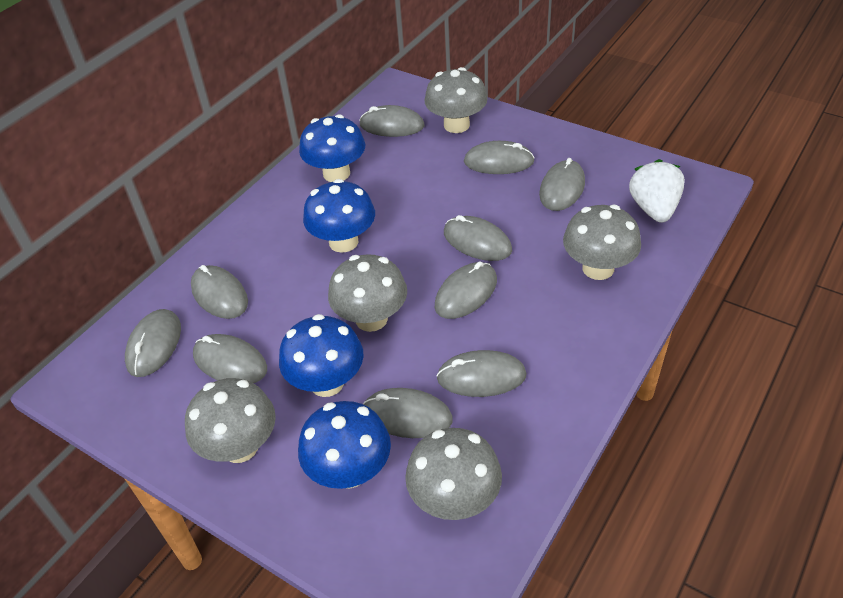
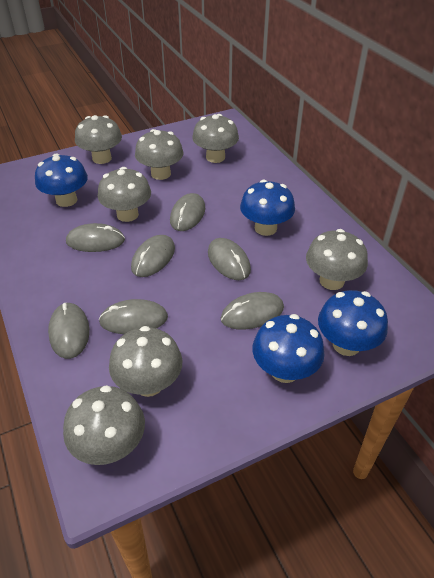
grey mouse: 10 -> 7
grey mushroom: 5 -> 7
white strawberry: 1 -> 0

